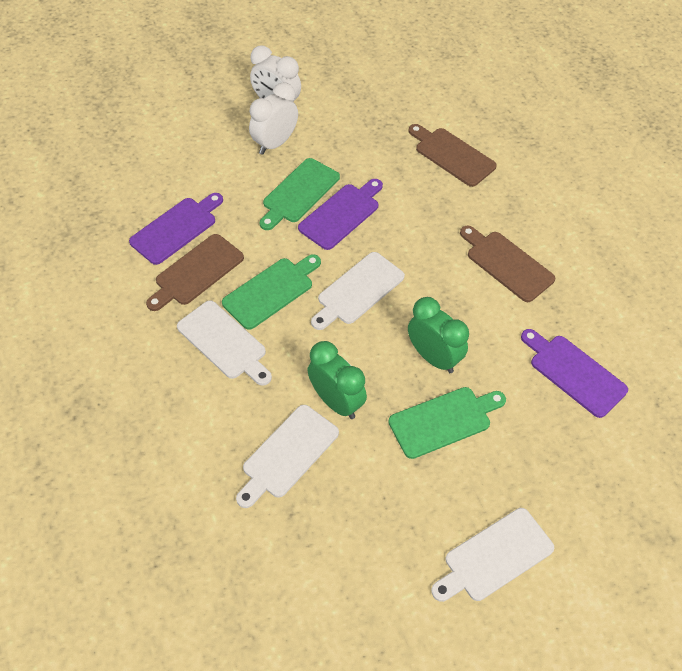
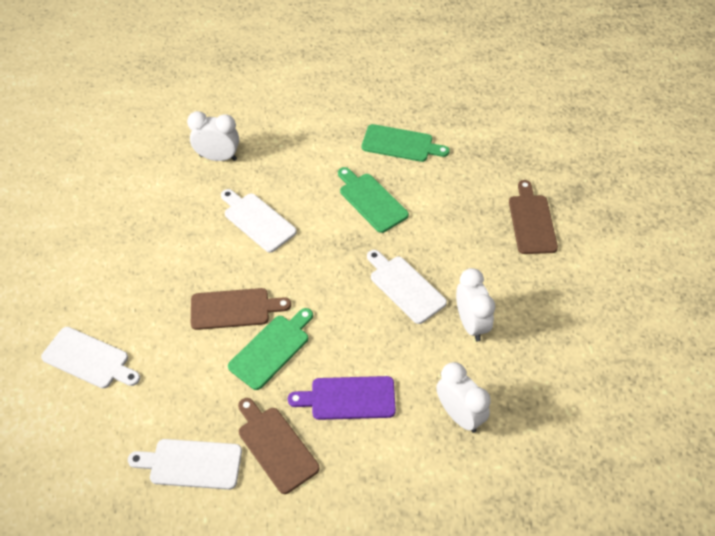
green clock: 2 -> 0
purple cutting board: 3 -> 1
white clock: 2 -> 3

